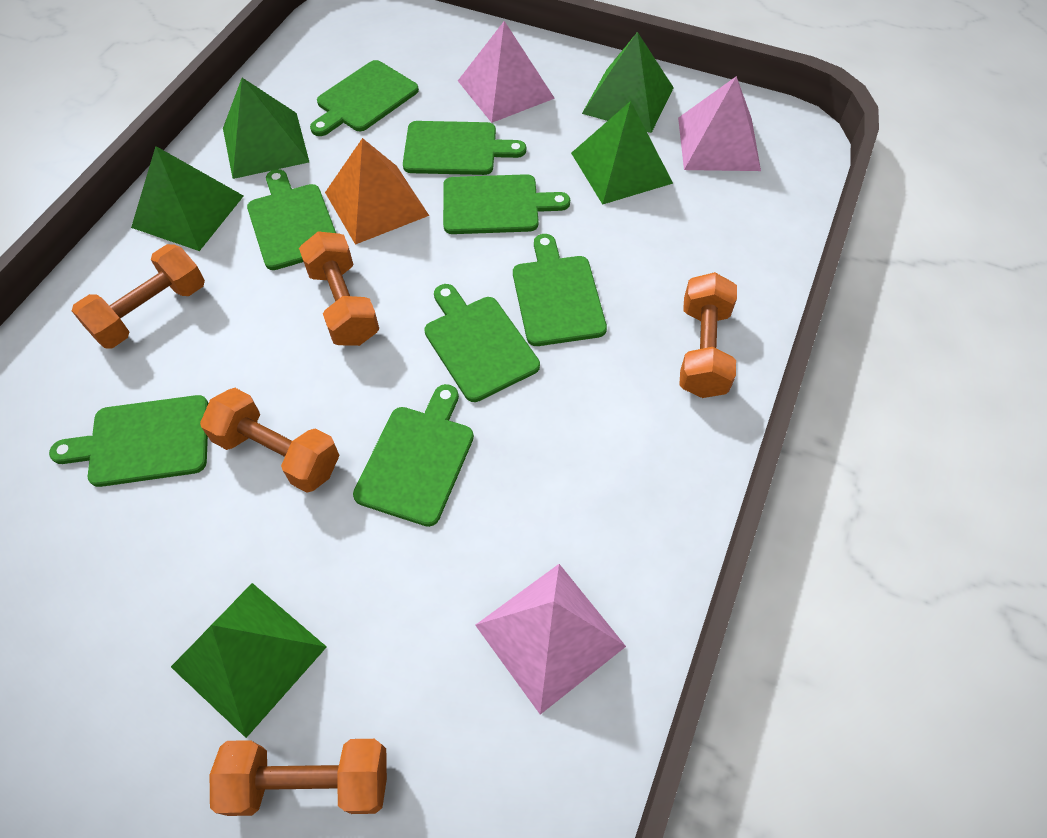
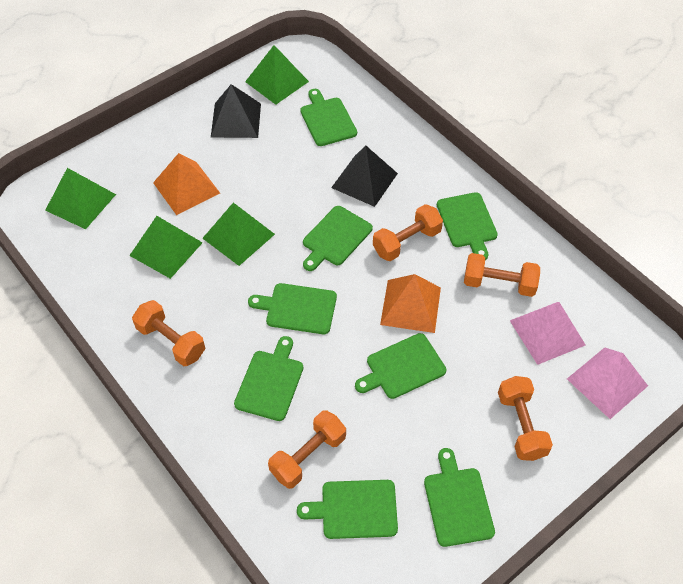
black pyramid: 0 -> 2
green pyramid: 5 -> 4
orange pyramid: 1 -> 2
pink pyramid: 3 -> 2

